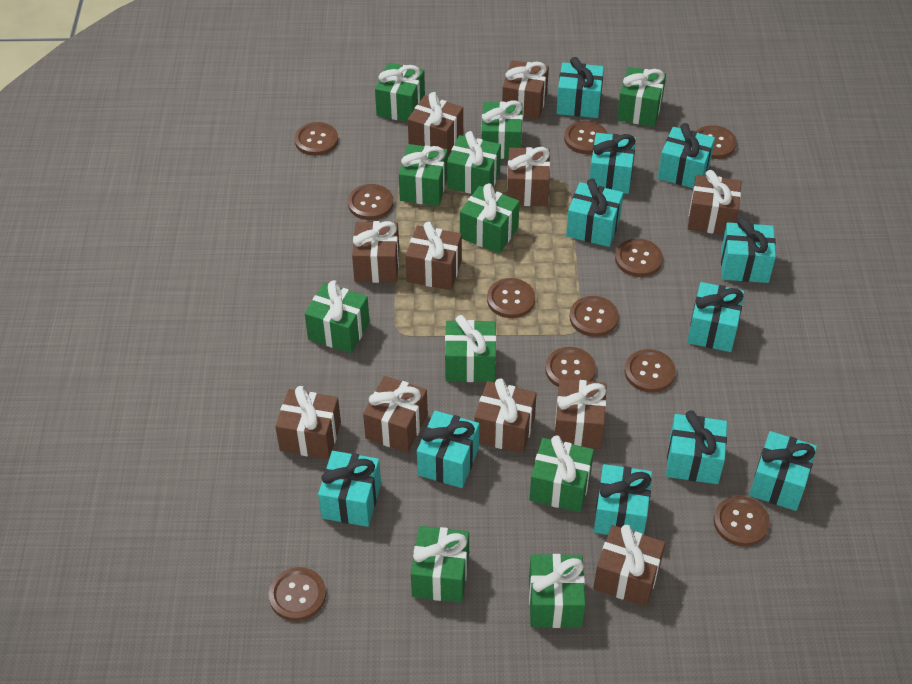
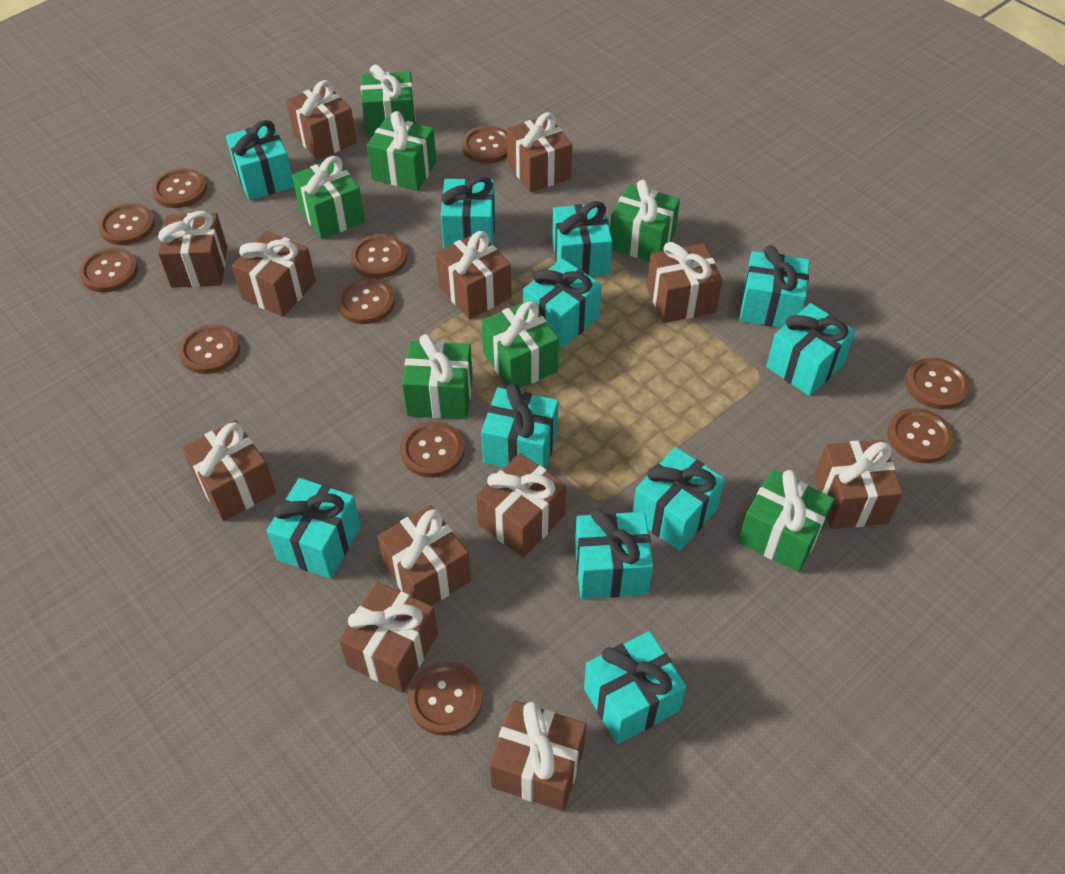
brown gift: 11 -> 12
green gift: 11 -> 7

